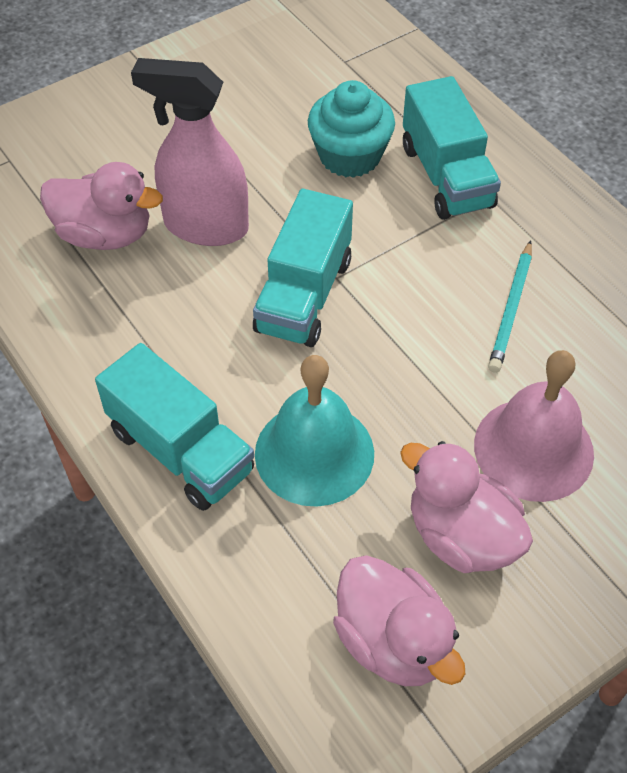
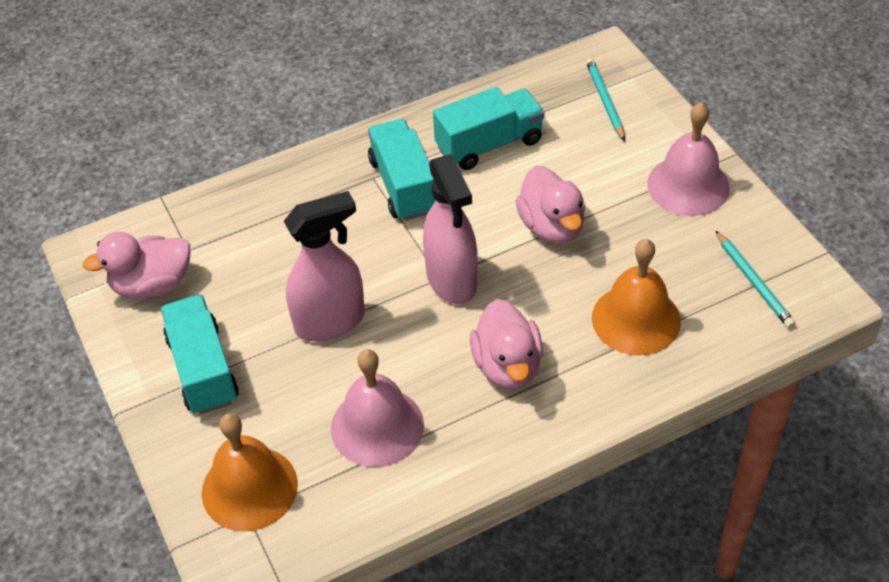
orange bell: 0 -> 2
pink bell: 1 -> 2
pink spray bottle: 1 -> 2
turquoise bell: 1 -> 0
turquoise cupcake: 1 -> 0
turquoise pencil: 1 -> 2

